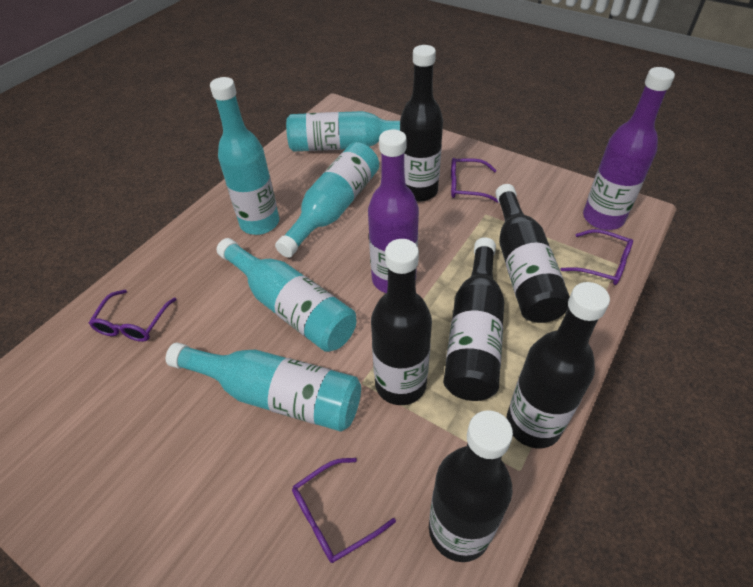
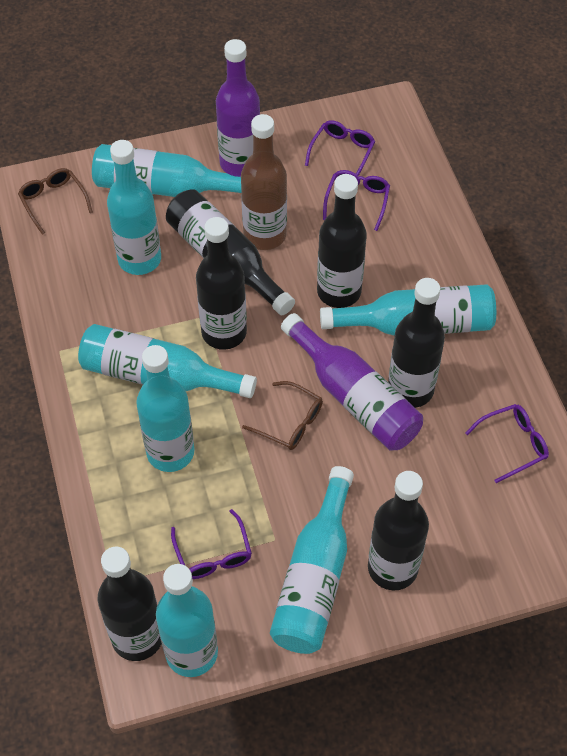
brown bottle: 0 -> 1
brown glasses: 0 -> 2
turquoise bottle: 5 -> 7

